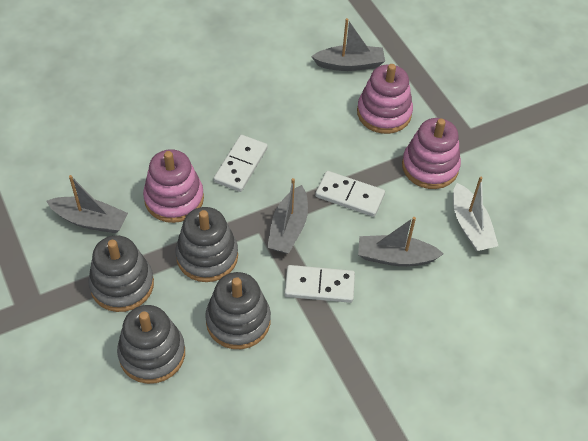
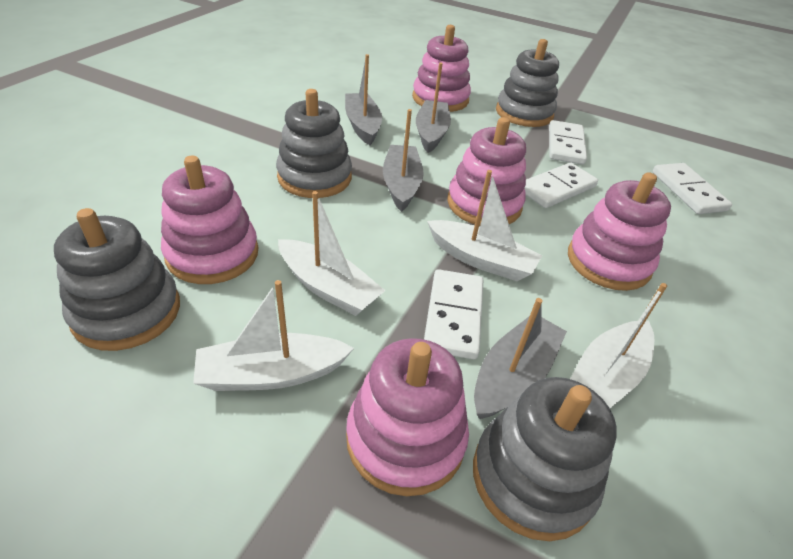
pink stacking toy: 3 -> 5
white boat: 1 -> 4
white domino: 3 -> 4

